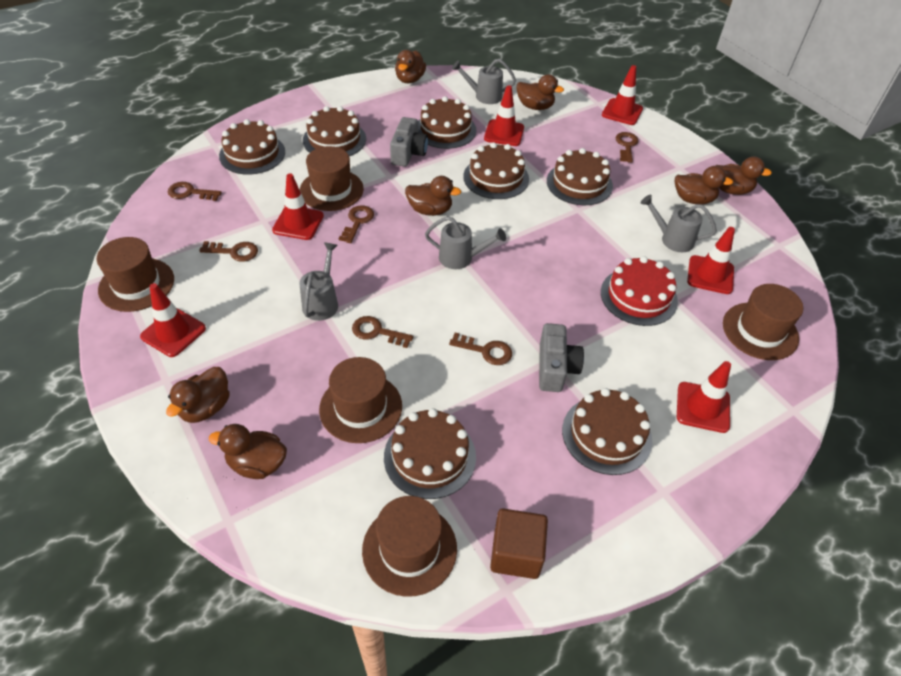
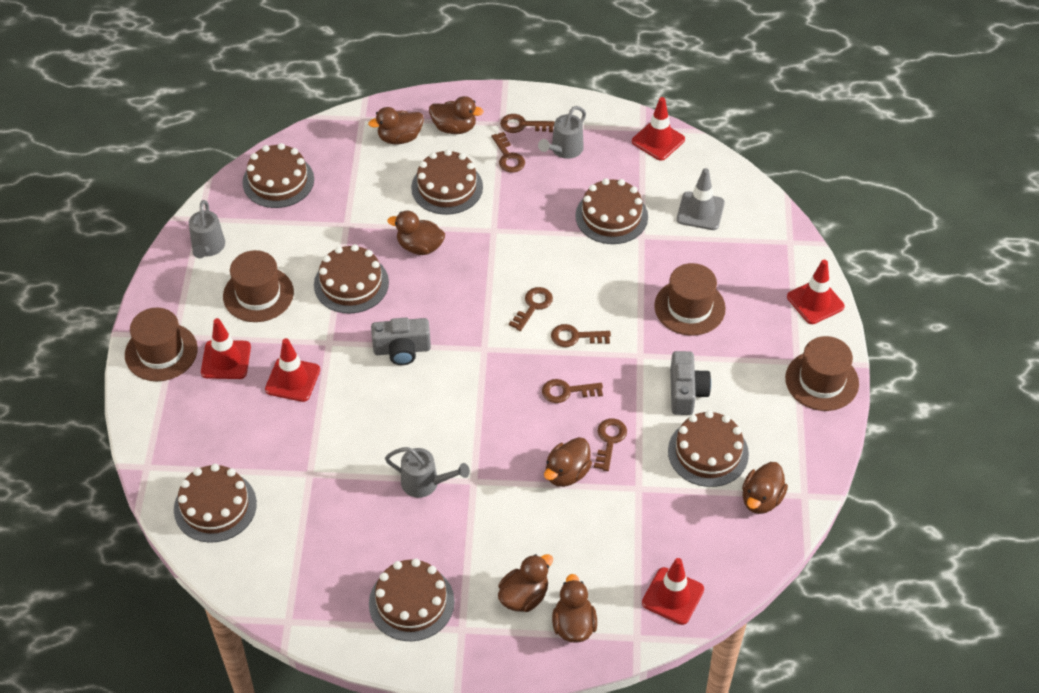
brown cube: 1 -> 0
brown hat: 5 -> 4
grey traffic cone: 0 -> 1
grey watering can: 4 -> 3
red cake: 1 -> 0
red traffic cone: 6 -> 5

